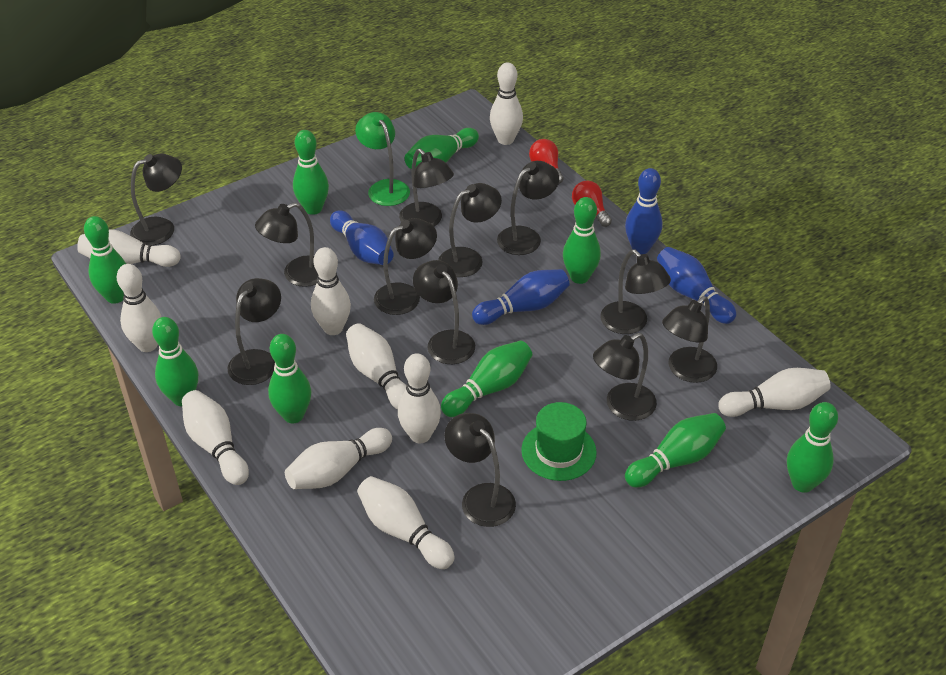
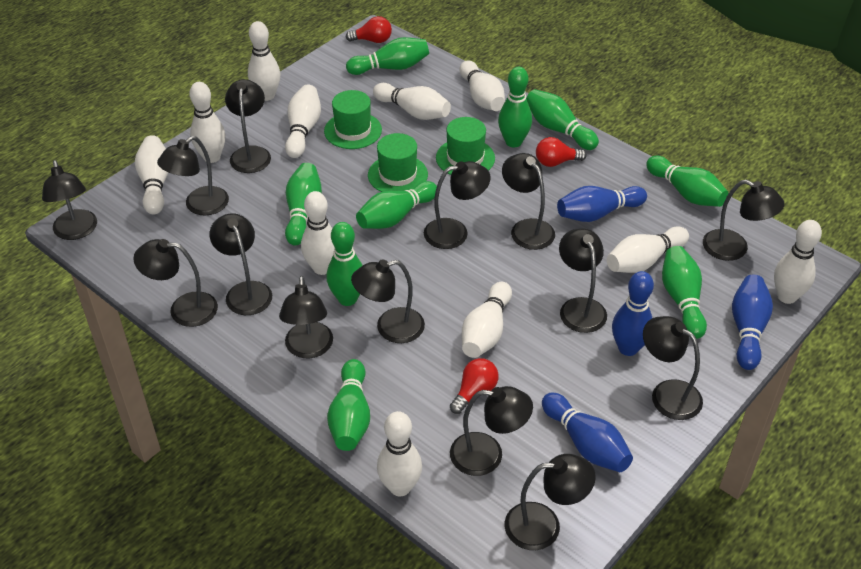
black lamp: 12 -> 14
green hat: 1 -> 3
green lamp: 1 -> 0
red light bulb: 2 -> 3
white bowling pin: 10 -> 11

